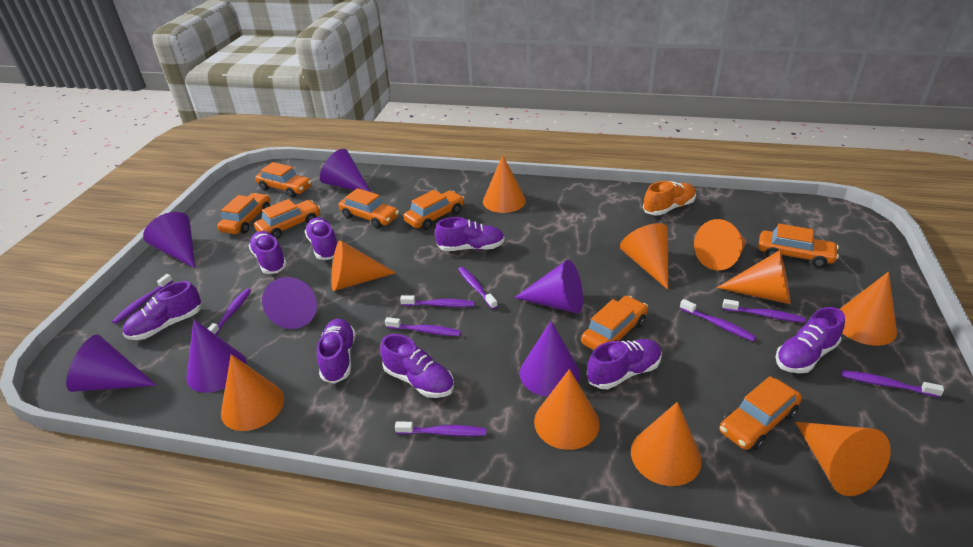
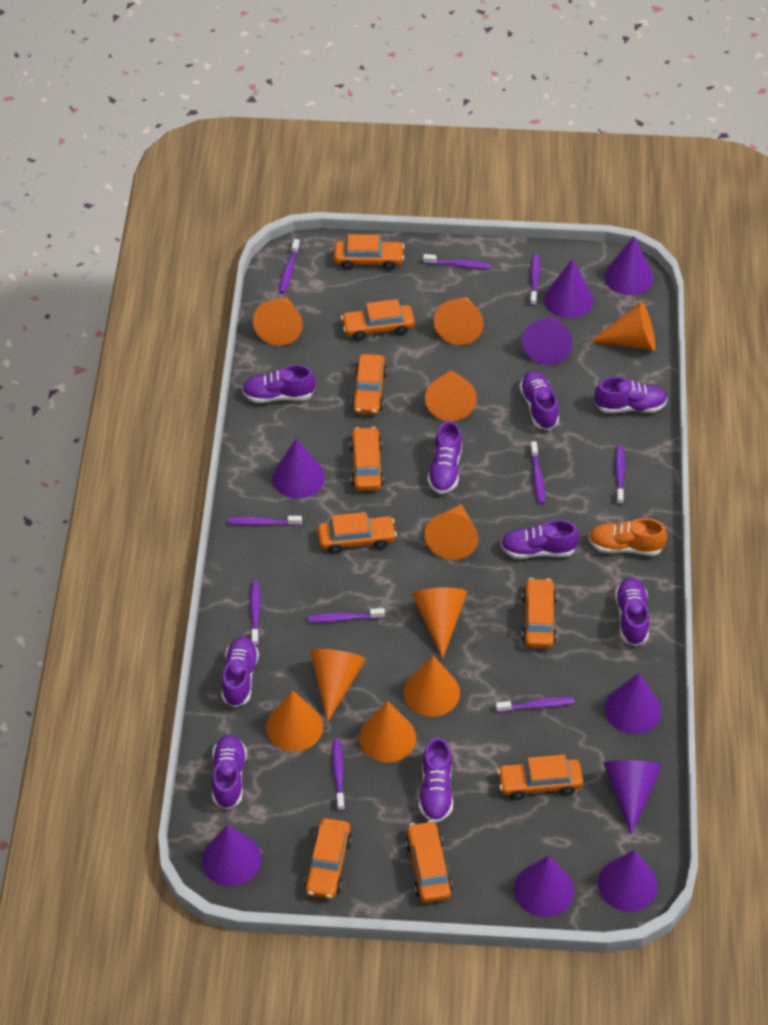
orange car: 8 -> 9
purple cone: 7 -> 9
purple shoe: 8 -> 9
purple toothbrush: 9 -> 10

